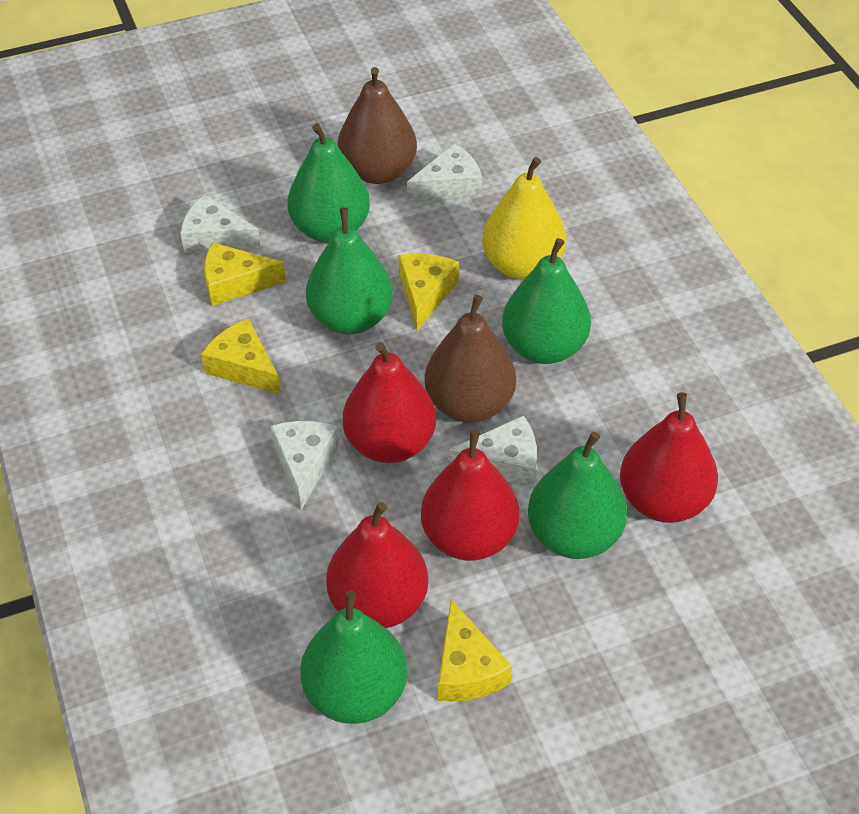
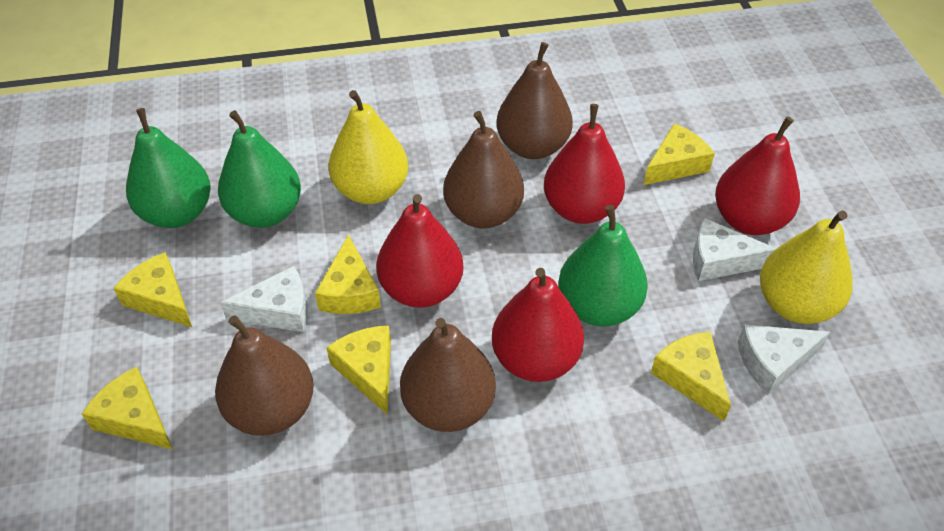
brown pear: 2 -> 4
green pear: 5 -> 3
white cheese: 4 -> 3
yellow cheese: 4 -> 6
yellow pear: 1 -> 2

